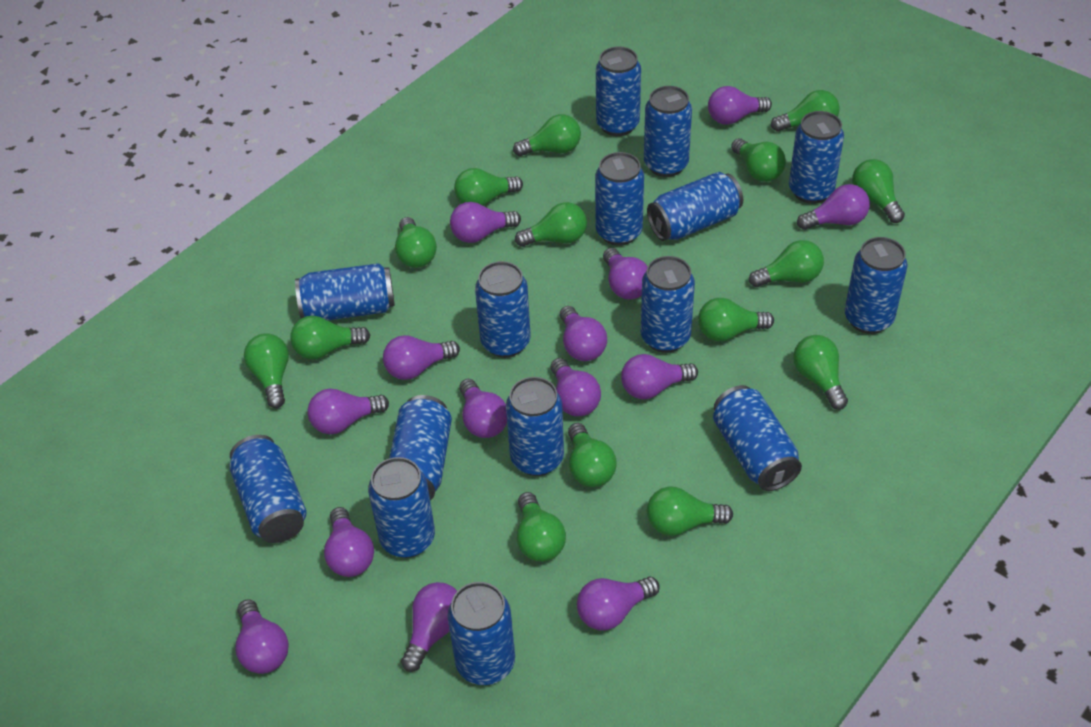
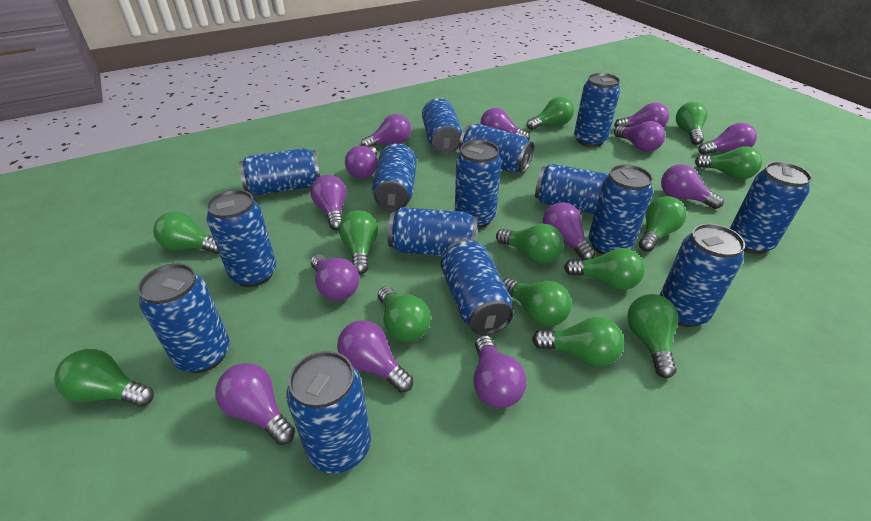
green light bulb: 15 -> 13
purple light bulb: 14 -> 13

